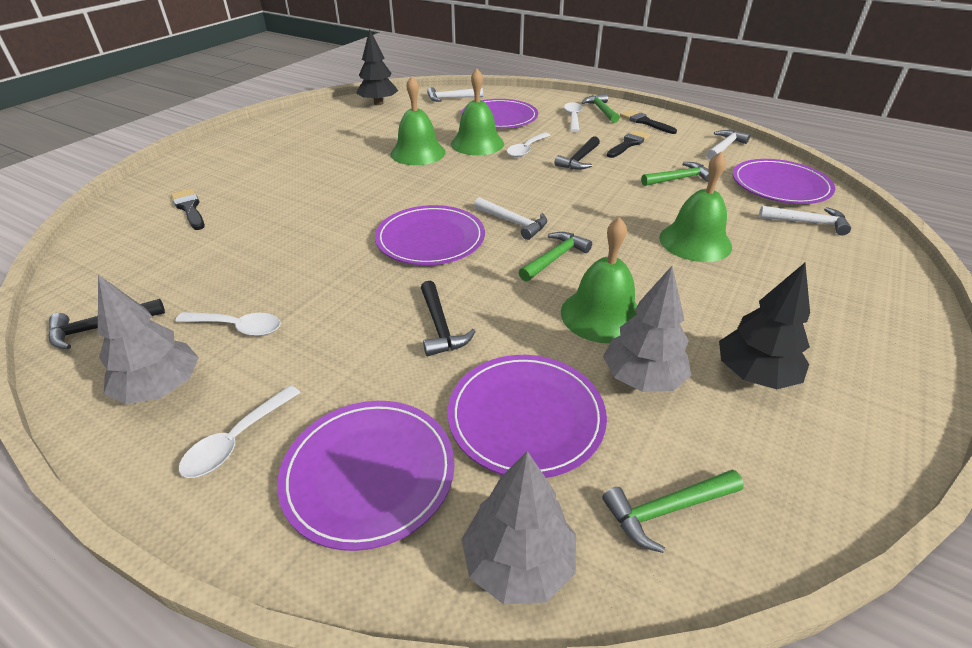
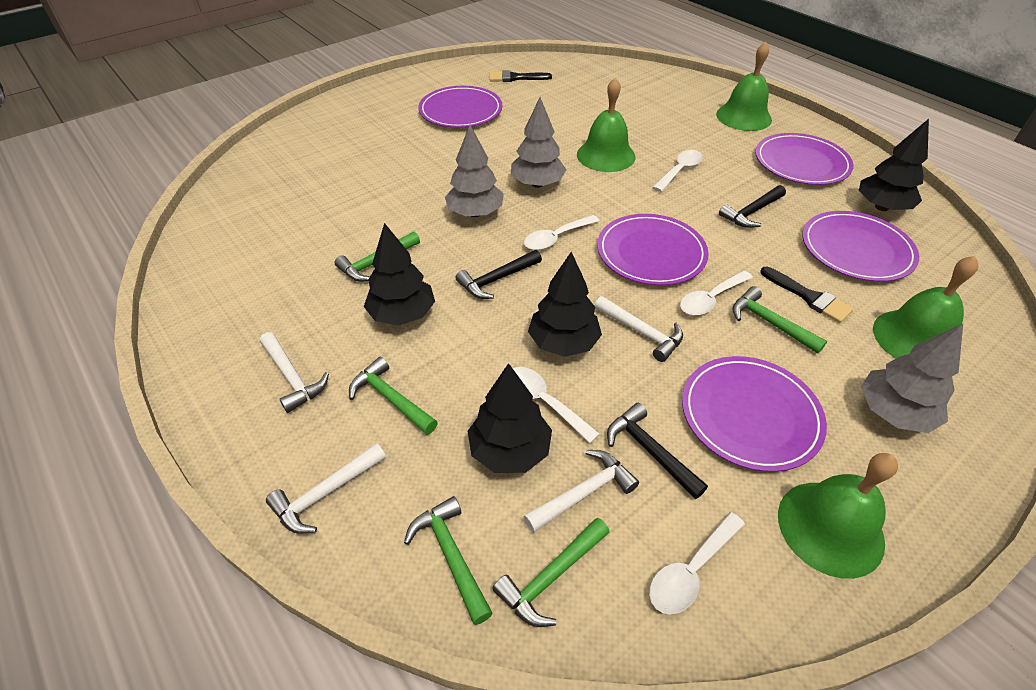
black brush: 3 -> 2
black tree: 2 -> 4
green hammer: 4 -> 5
white spoon: 4 -> 5

